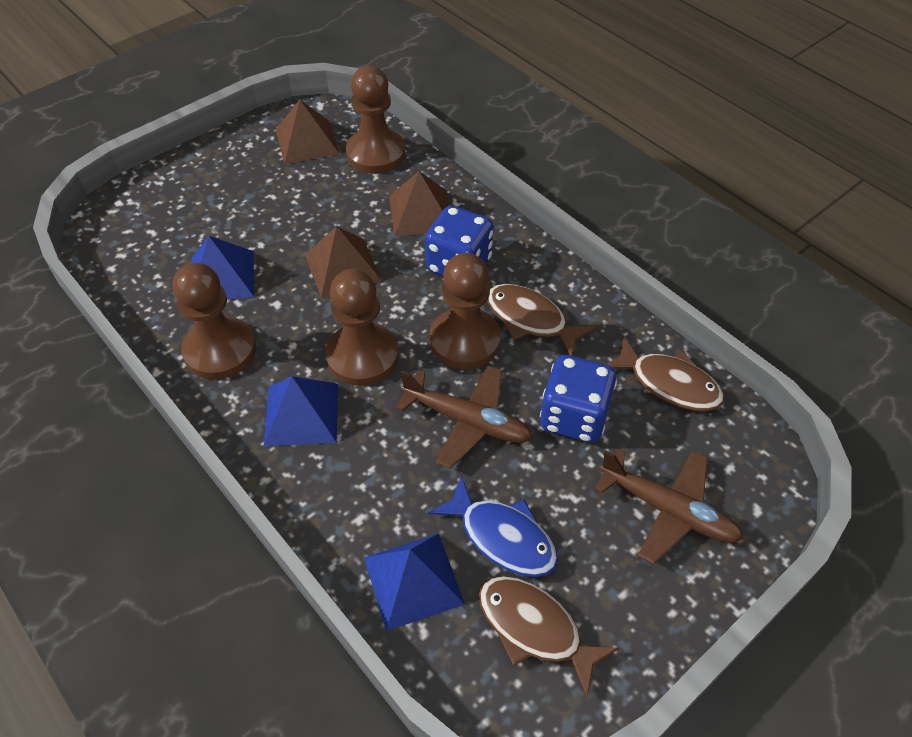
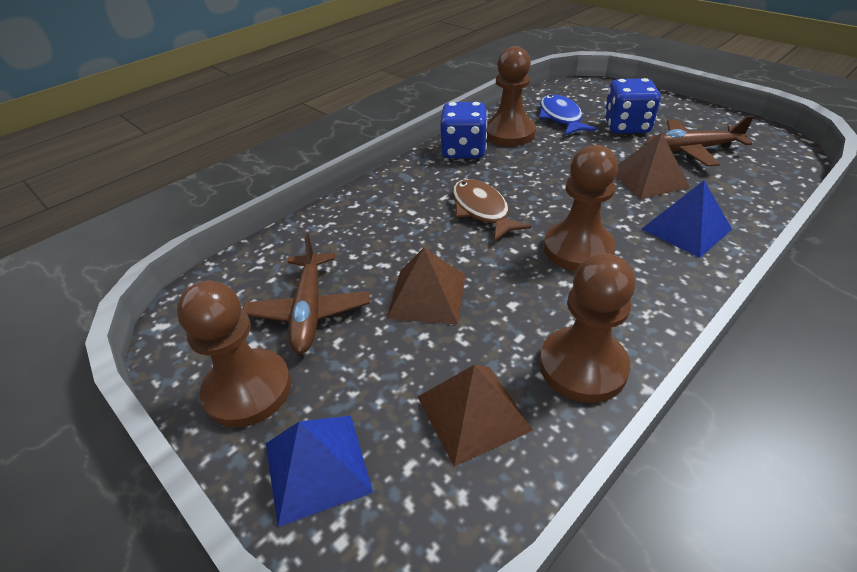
blue pyramid: 3 -> 2
brown fish: 3 -> 1

